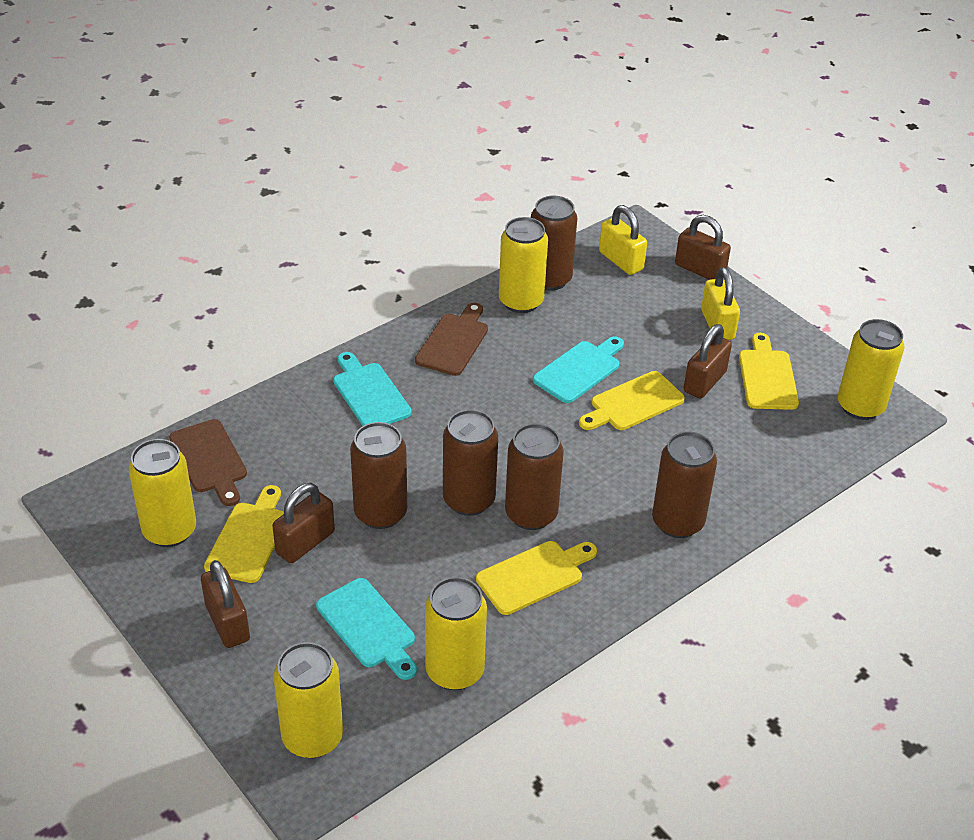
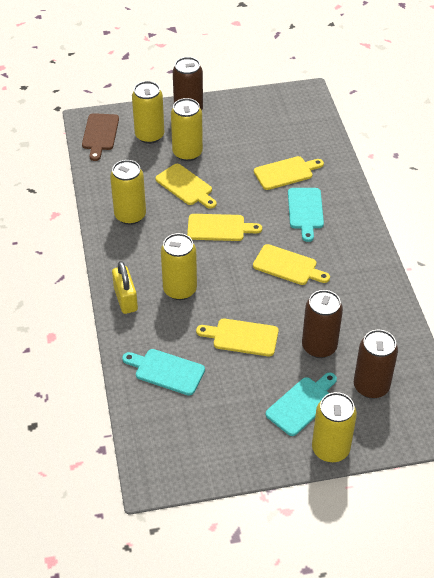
brown can: 5 -> 3
brown cutting board: 2 -> 1
brown padlock: 4 -> 0
yellow cutting board: 4 -> 5
yellow padlock: 2 -> 1

